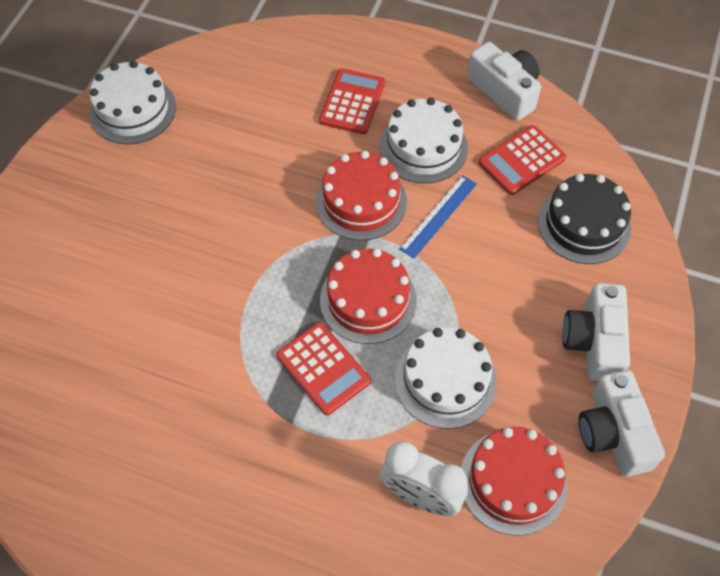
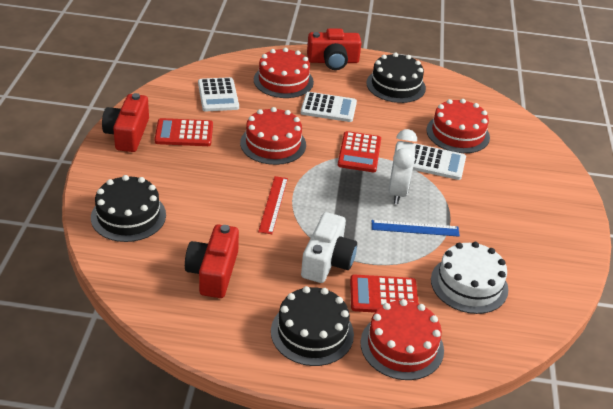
black cake: 1 -> 3
red cake: 3 -> 4
red camera: 0 -> 3
red ruler: 0 -> 1
white cake: 3 -> 1
white calculator: 0 -> 3
white camera: 3 -> 1

